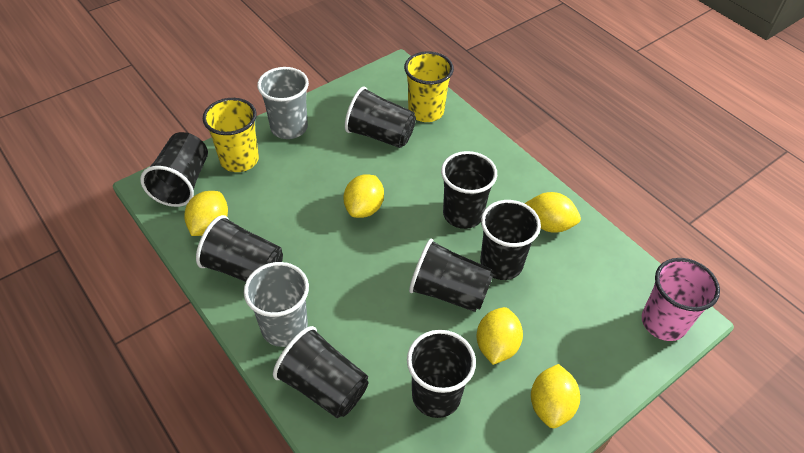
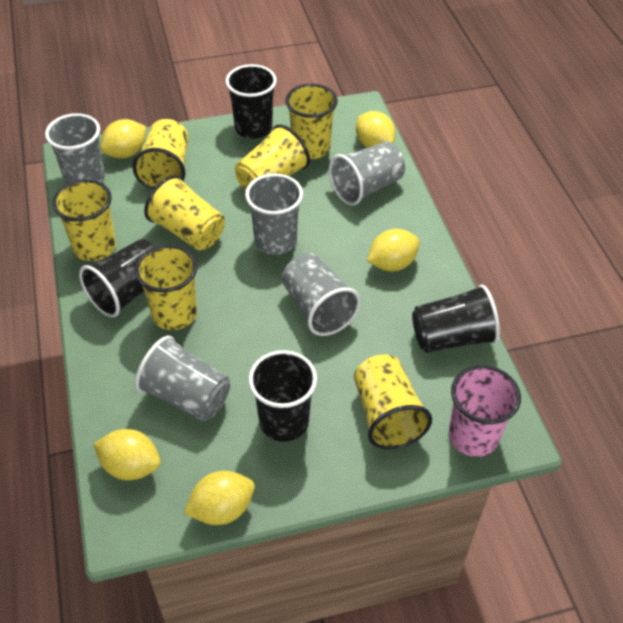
black cup: 8 -> 4
grey cup: 2 -> 5
yellow cup: 2 -> 7

